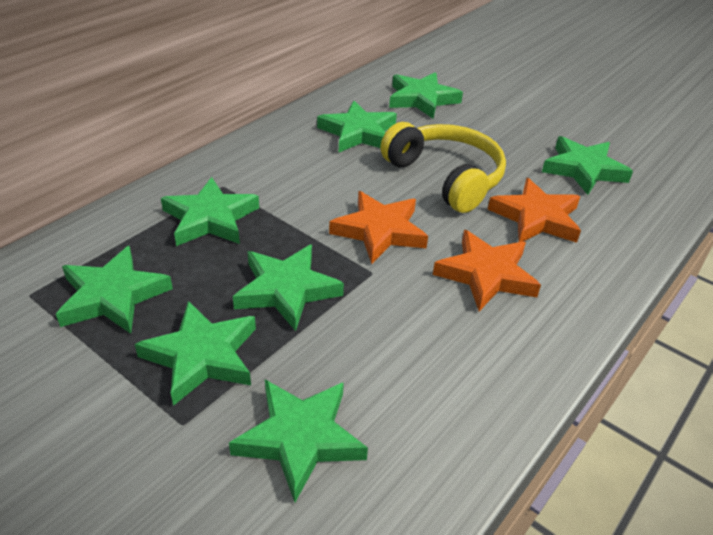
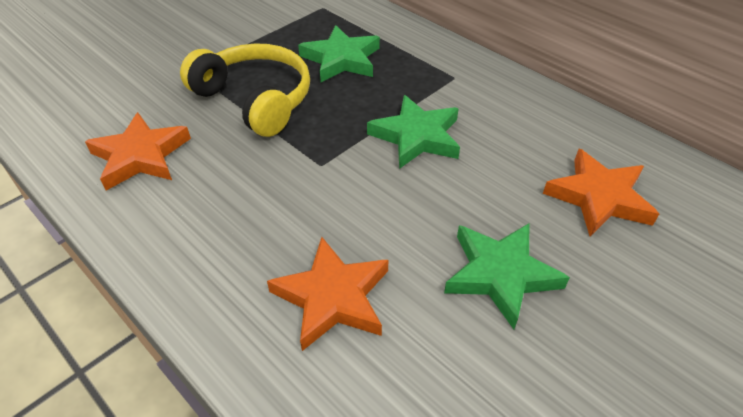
green star: 8 -> 3

